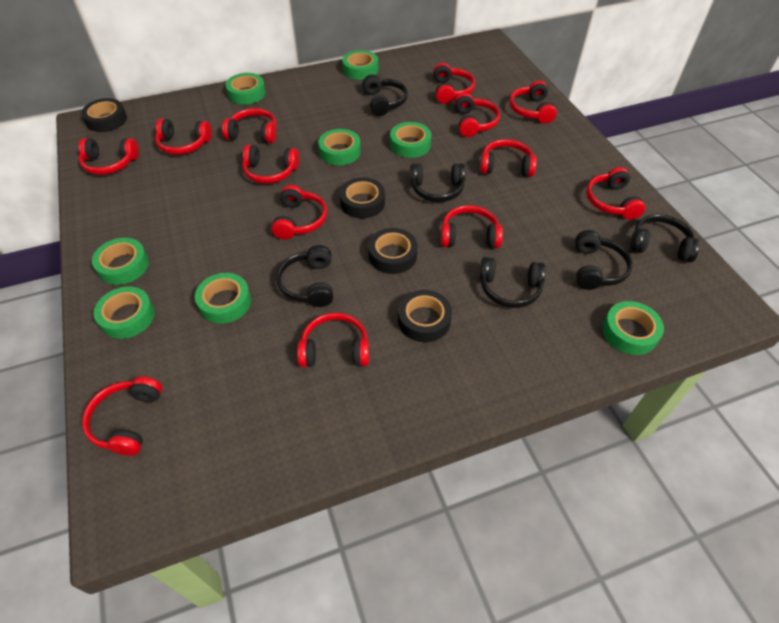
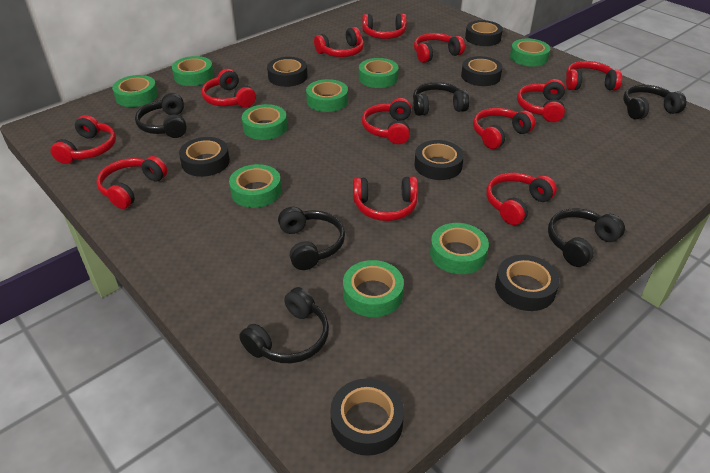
black tape: 4 -> 7
green tape: 8 -> 9
red headphones: 13 -> 12

